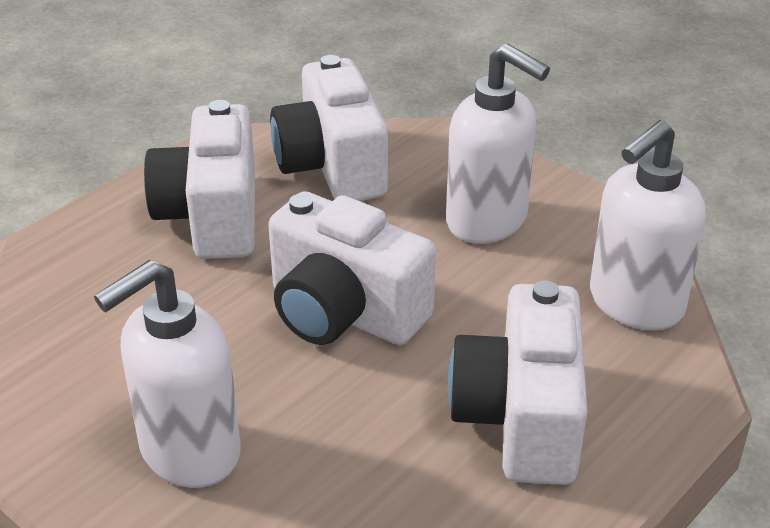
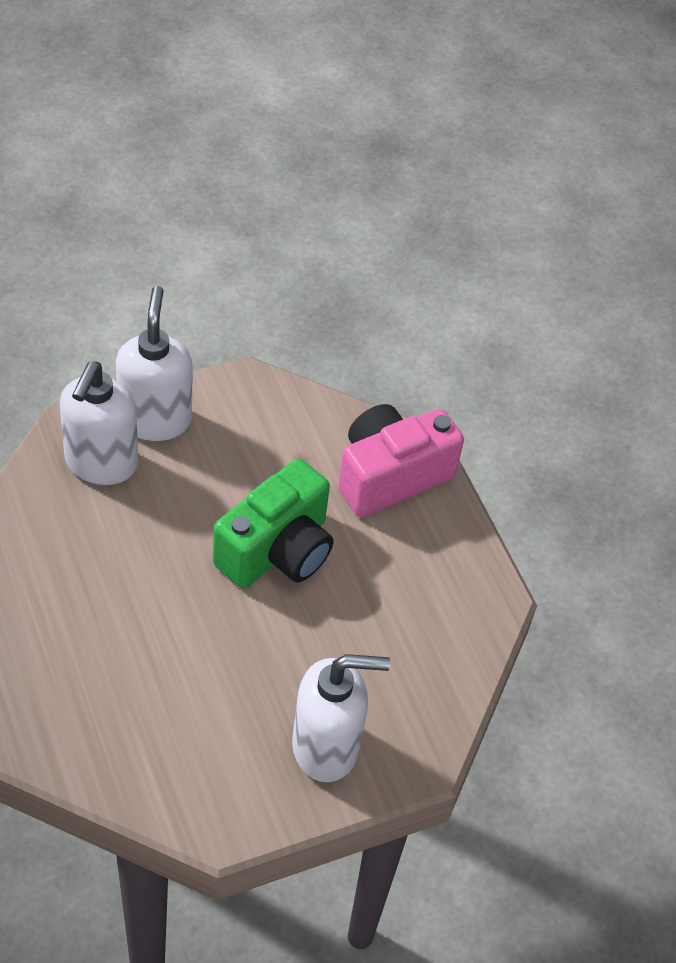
green camera: 0 -> 1
pink camera: 0 -> 1
white camera: 4 -> 0

